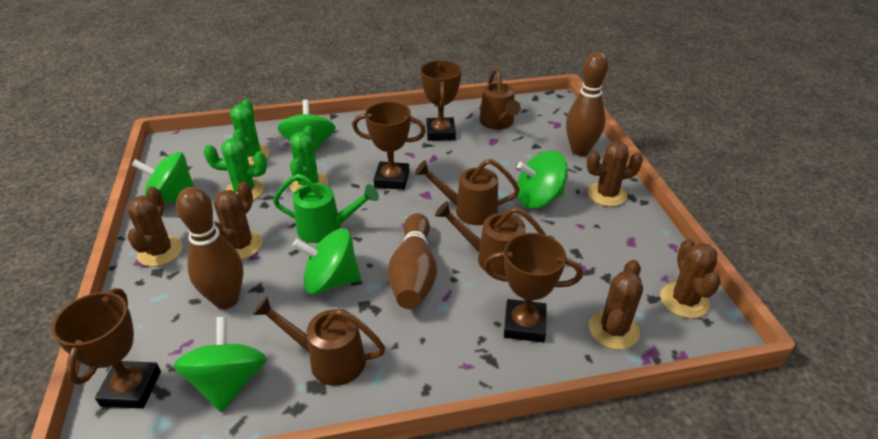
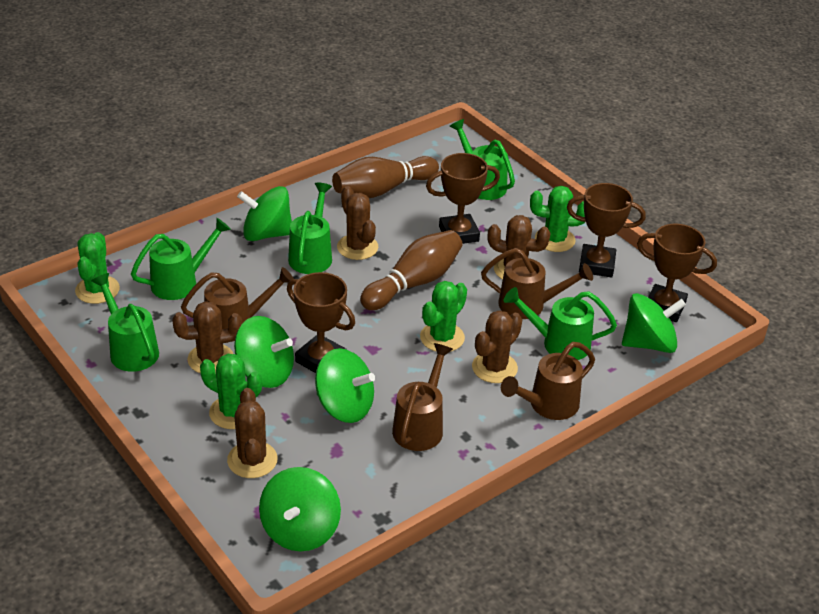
brown bowling pin: 3 -> 2
green cactus: 3 -> 4
green watering can: 1 -> 5

